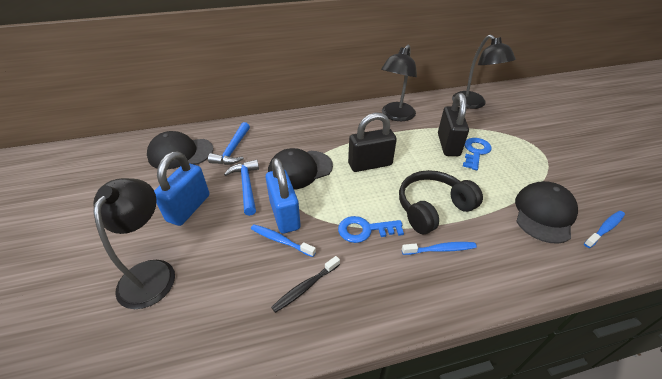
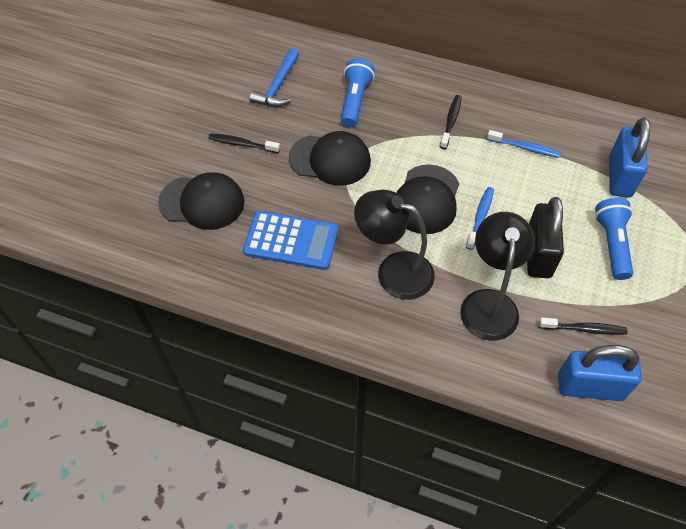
black headphones: 1 -> 0
black lamp: 3 -> 2
black padlock: 2 -> 1
black toothbrush: 1 -> 3
blue calculator: 0 -> 1
blue flashlight: 0 -> 2
blue hammer: 2 -> 1
blue key: 2 -> 0
blue toothbrush: 3 -> 2

